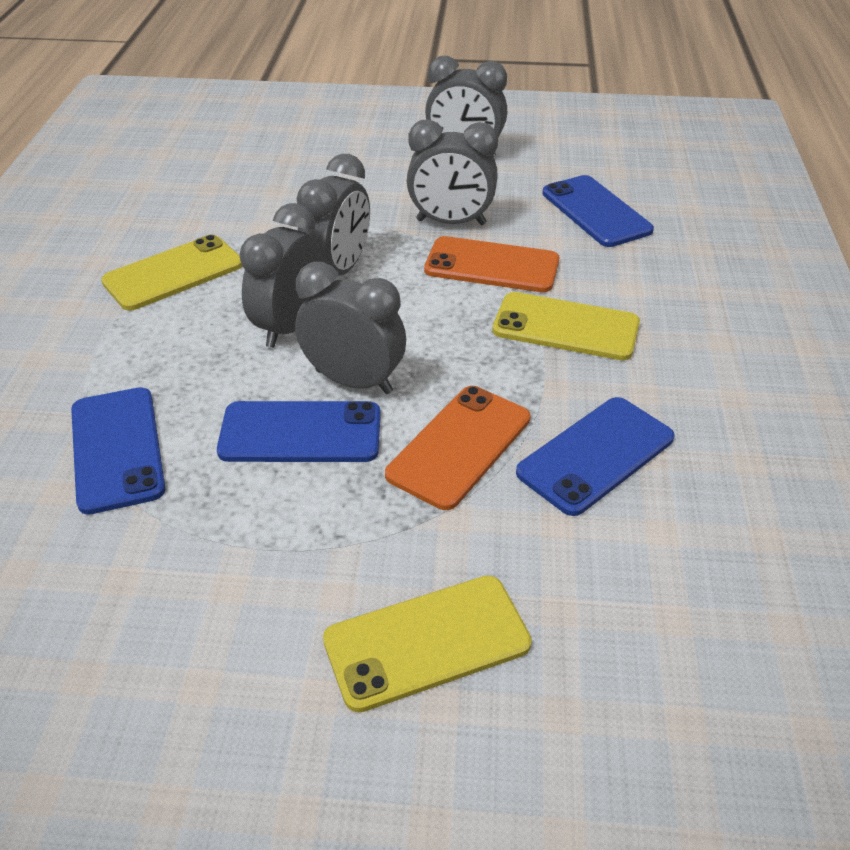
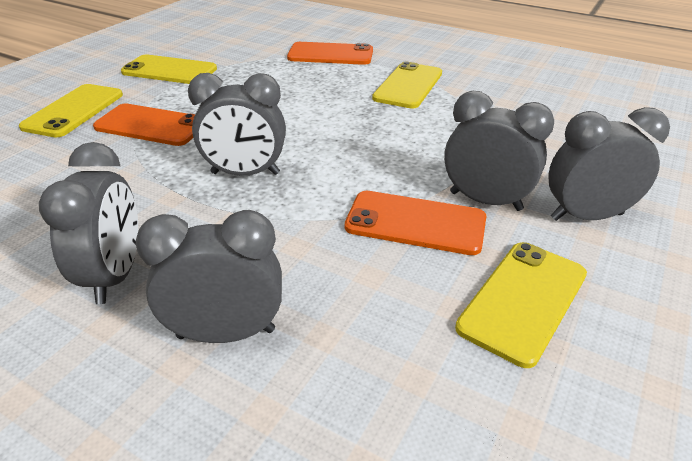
blue phone: 4 -> 0
orange phone: 2 -> 3
yellow phone: 3 -> 4

